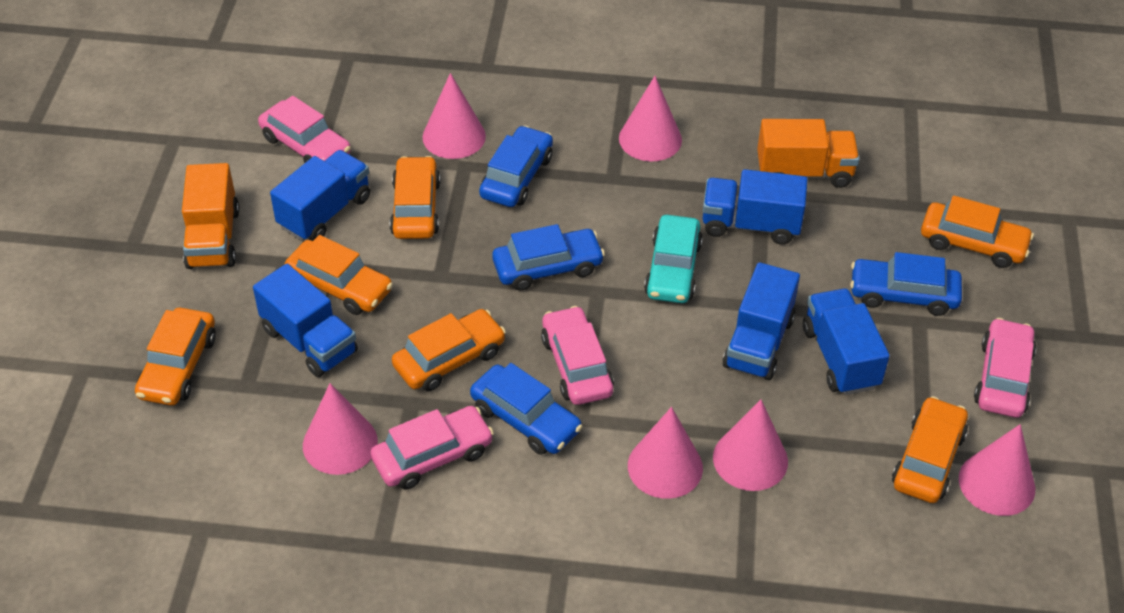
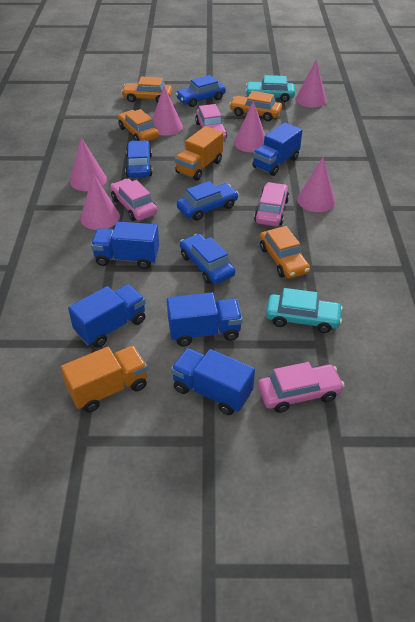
orange car: 6 -> 4
turquoise car: 1 -> 2

